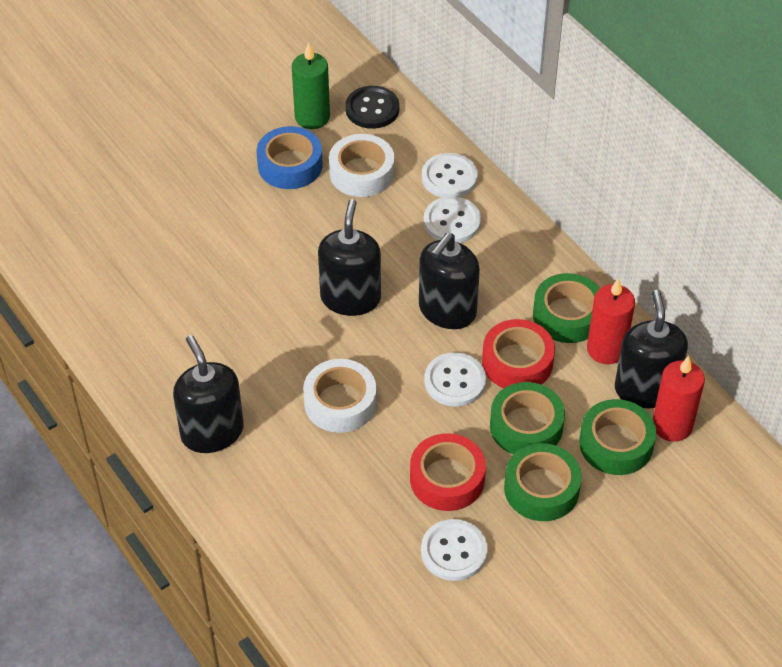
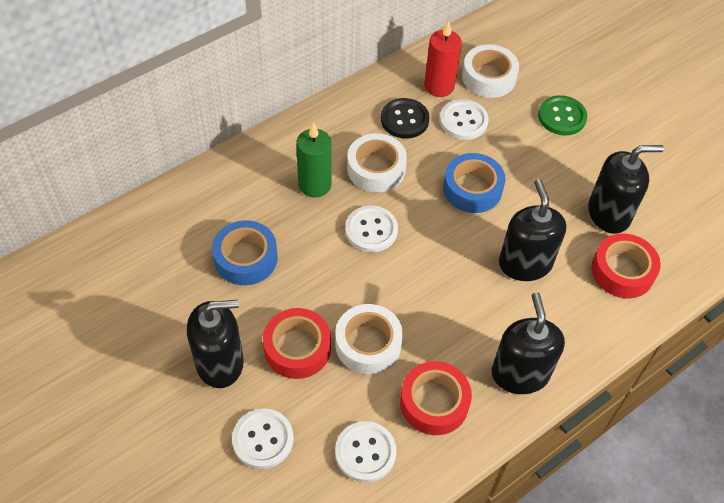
blue tape: 1 -> 2
green button: 0 -> 1
green tape: 4 -> 0
red candle: 2 -> 1
red tape: 2 -> 3
white tape: 2 -> 3

